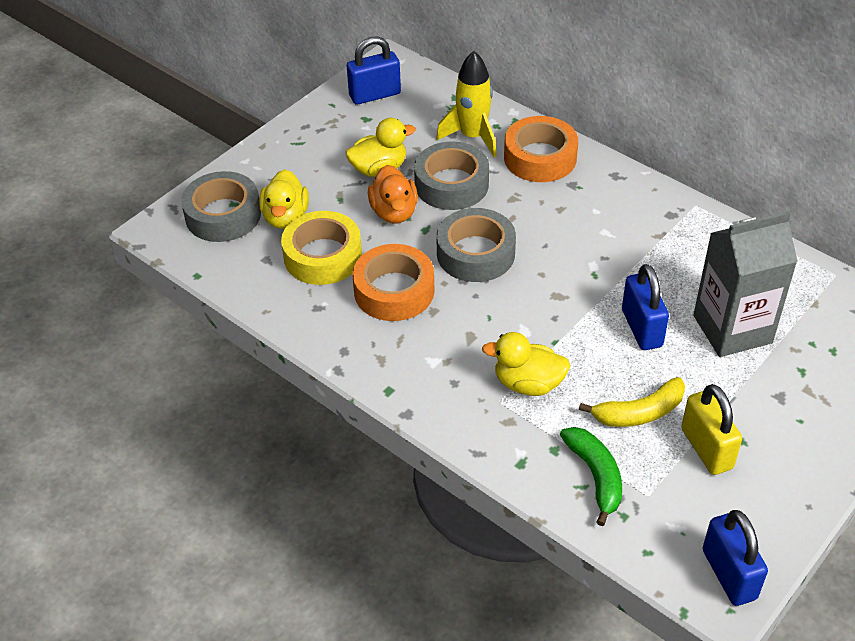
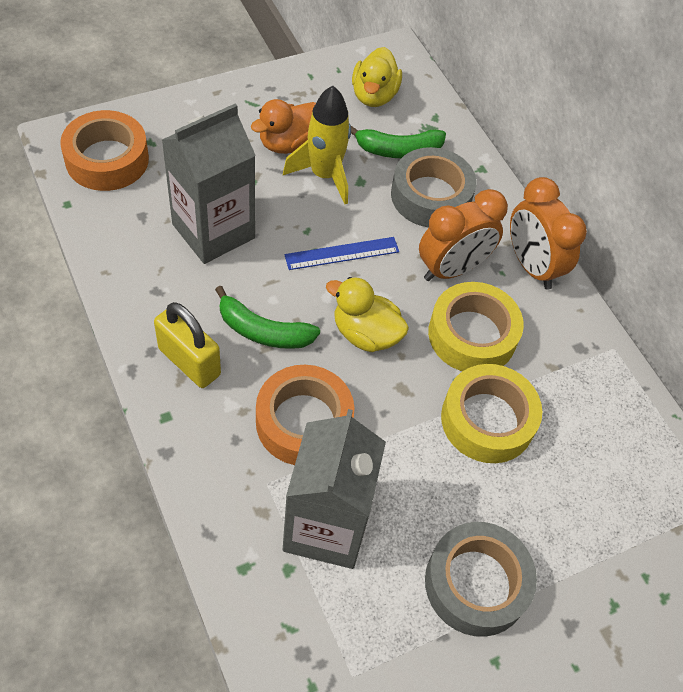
blue padlock: 3 -> 0
blue ruler: 0 -> 1
green banana: 1 -> 2
grey carton: 1 -> 2
grey tape: 3 -> 2
orange clock: 0 -> 2
yellow banana: 1 -> 0
yellow duck: 3 -> 2
yellow tape: 1 -> 2

